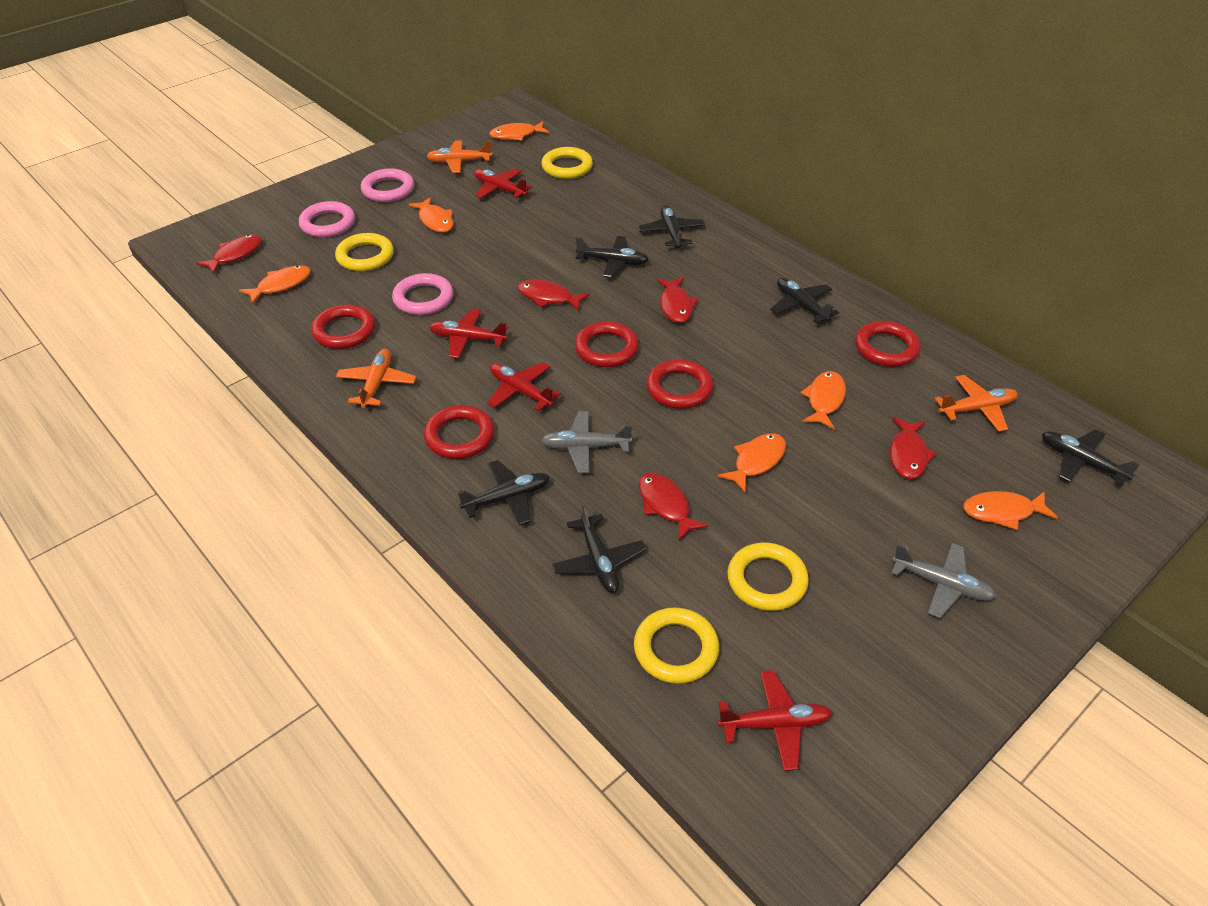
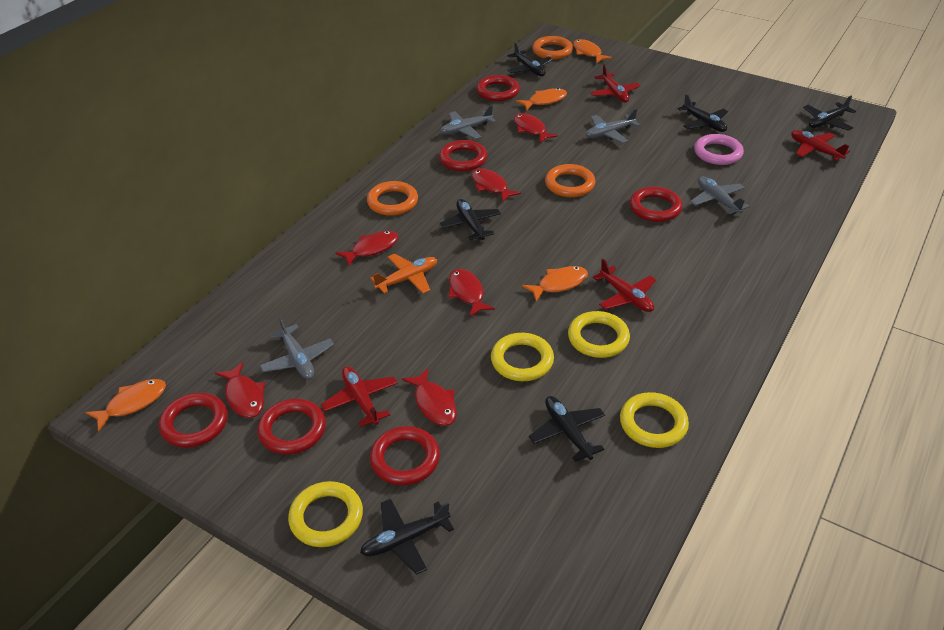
grey plane: 2 -> 4
orange fish: 6 -> 4
orange plane: 3 -> 1
orange ring: 0 -> 3
pink ring: 3 -> 1
red fish: 5 -> 6
red ring: 5 -> 6

